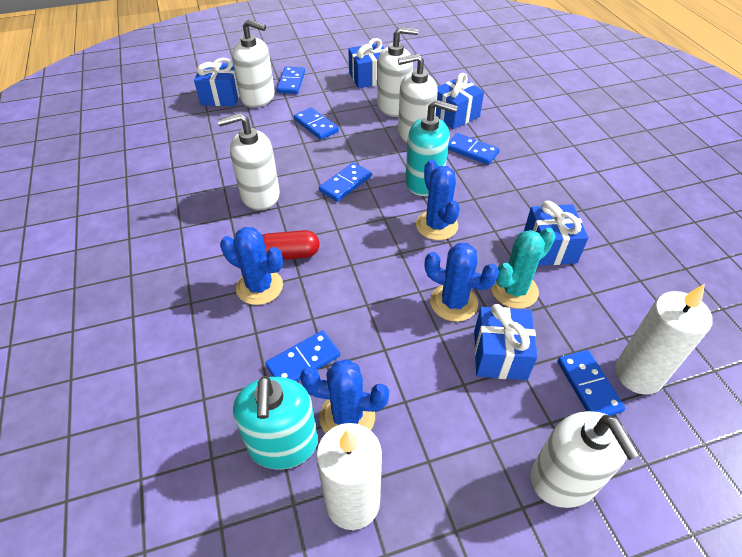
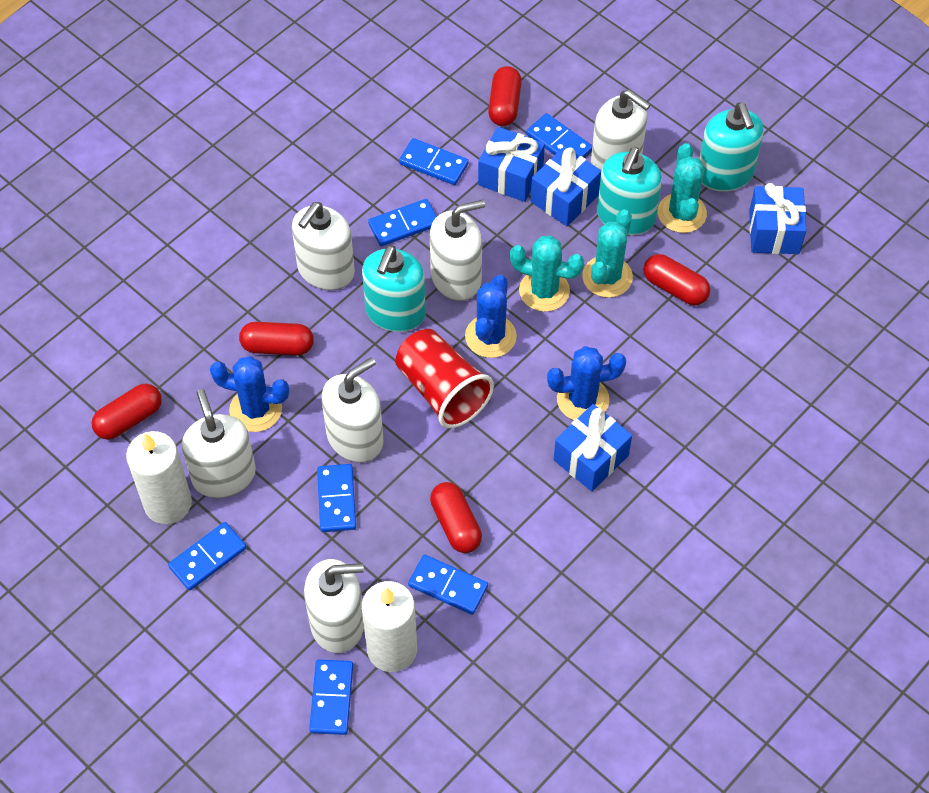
blue cactus: 4 -> 3
blue domino: 6 -> 7
blue gift: 5 -> 4
red capsule: 1 -> 5
red cup: 0 -> 1
turquoise cactus: 1 -> 3
turquoise soap dispenser: 2 -> 3
white soap dispenser: 5 -> 6

